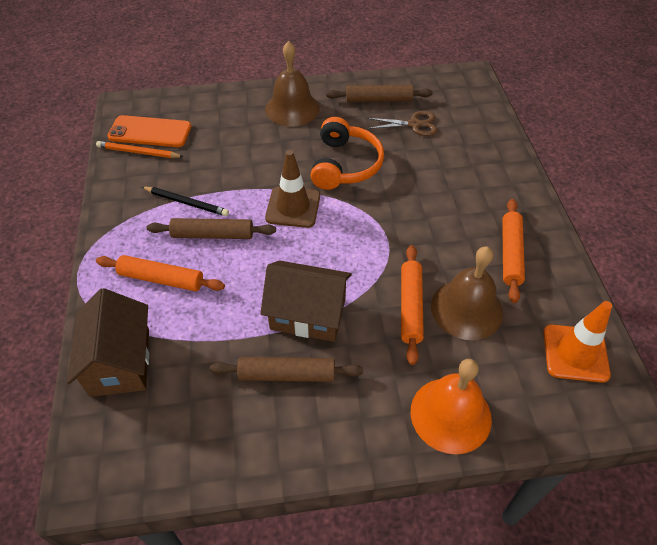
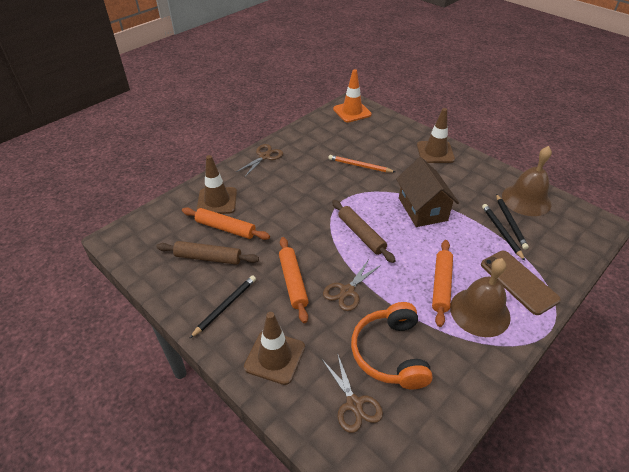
black pencil: 1 -> 3
brown house: 2 -> 1
brown phone: 0 -> 1
brown rolling pin: 3 -> 2
brown scissors: 1 -> 3
brown traffic cone: 1 -> 3
orange bell: 1 -> 0
orange phone: 1 -> 0

